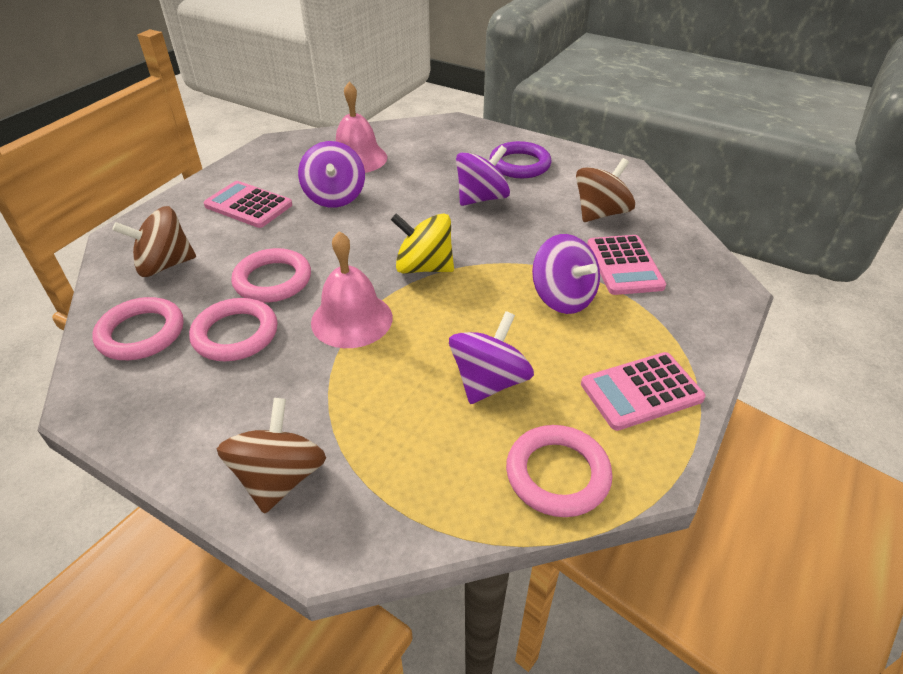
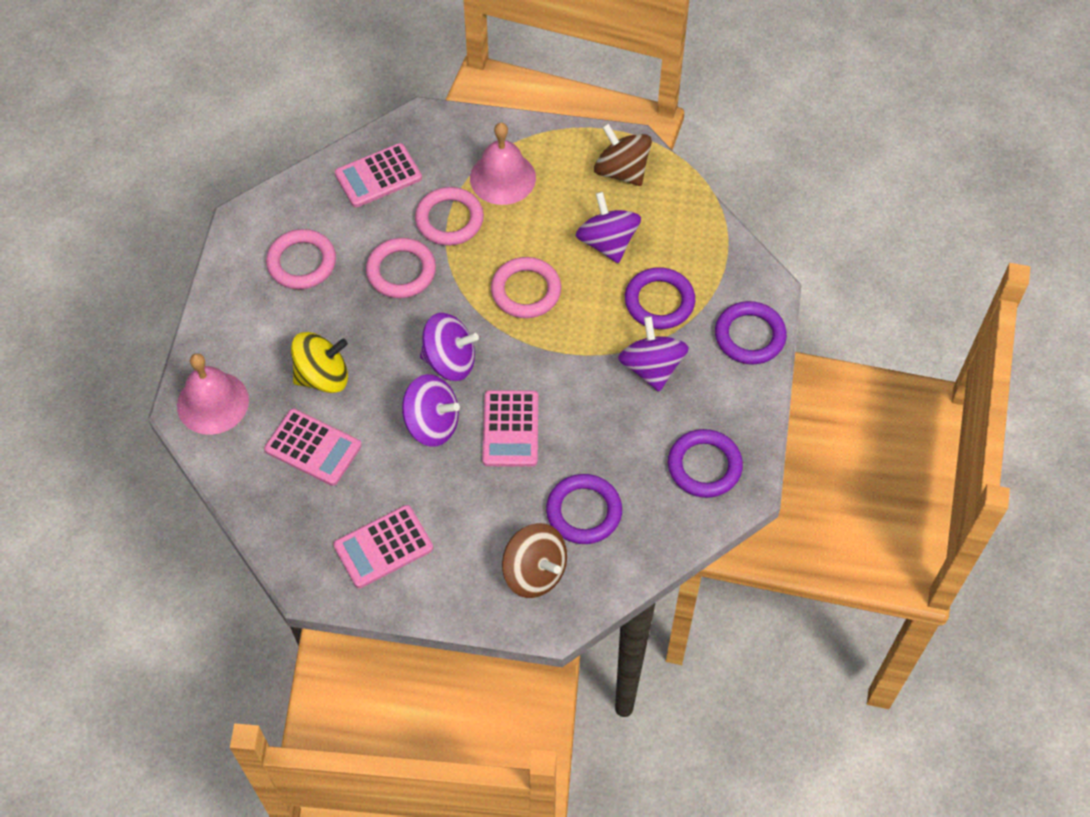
brown spinning top: 3 -> 2
pink calculator: 3 -> 4
purple ring: 1 -> 4

